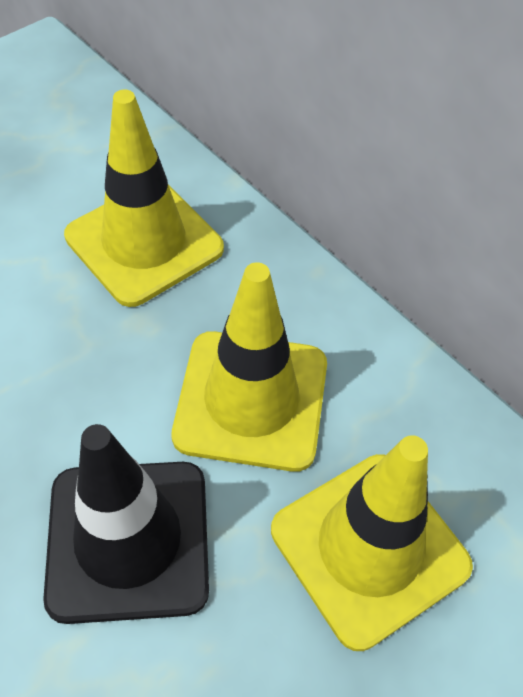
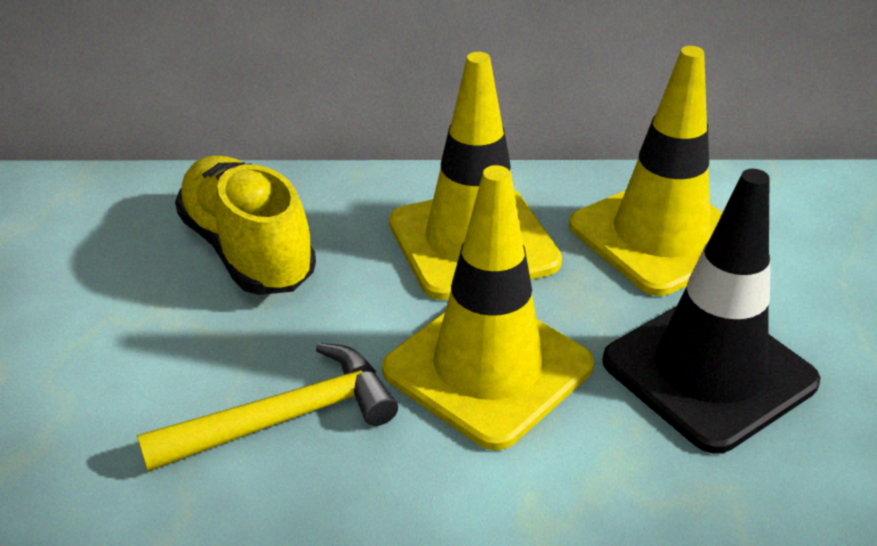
yellow hammer: 0 -> 1
yellow shoe: 0 -> 1

